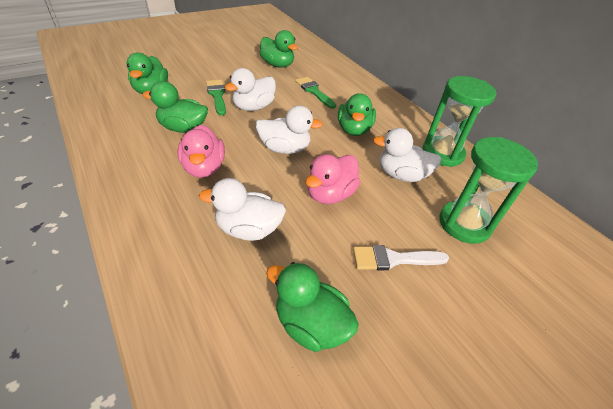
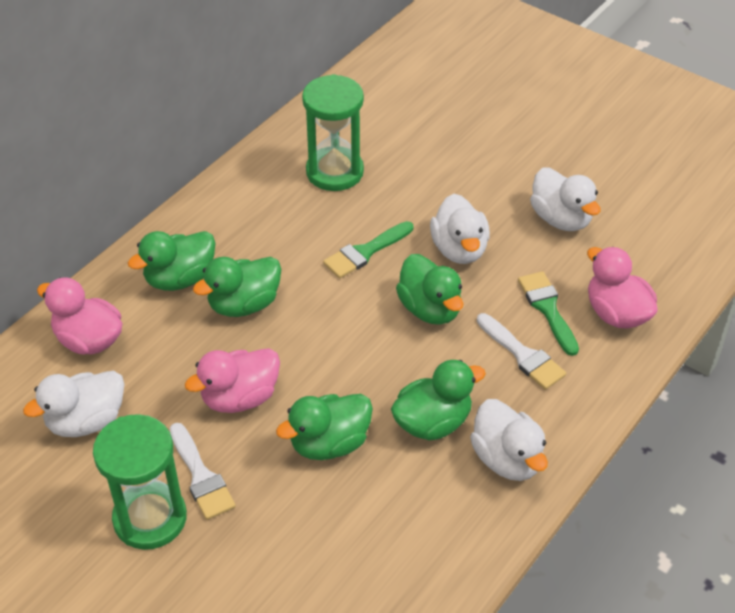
pink duck: 2 -> 3
white brush: 1 -> 2

